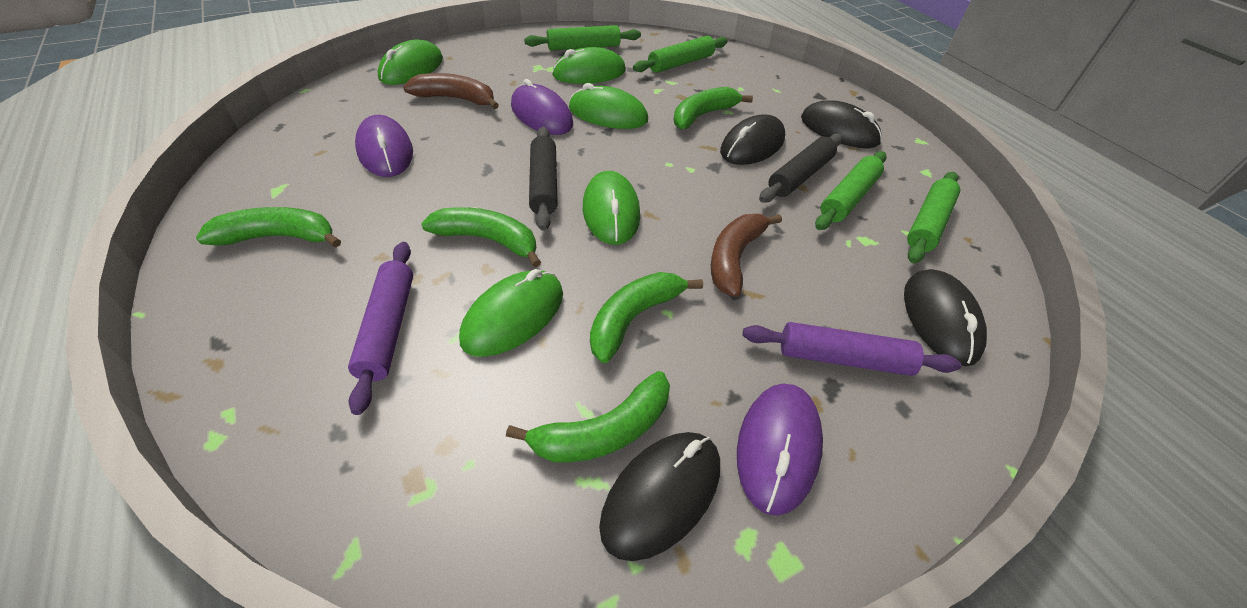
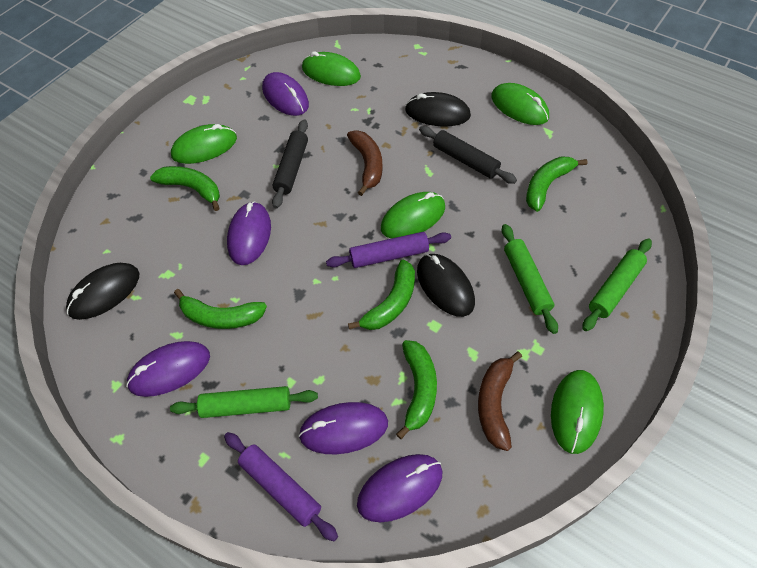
black mouse: 4 -> 3
green rolling pin: 4 -> 3
purple mouse: 3 -> 5

